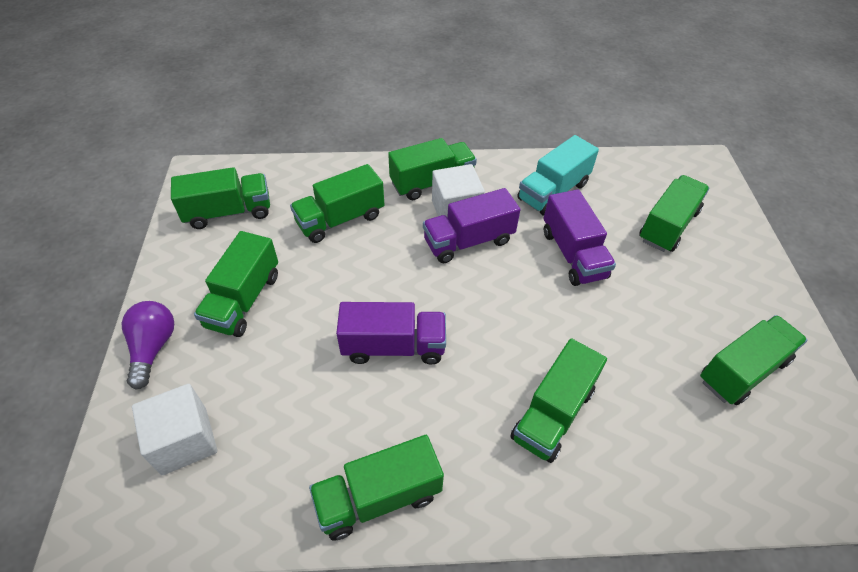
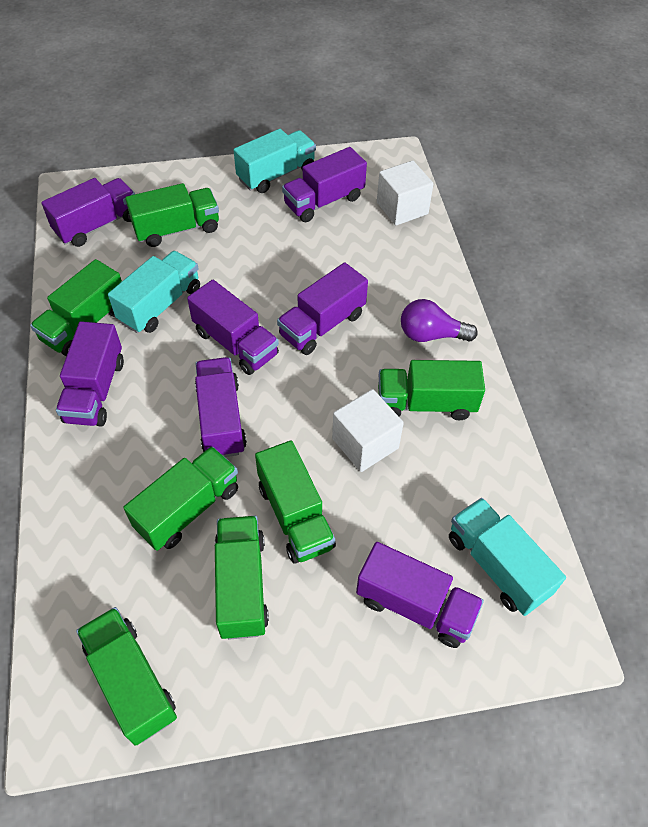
green truck: 8 -> 7
purple truck: 3 -> 7
turquoise truck: 1 -> 3

